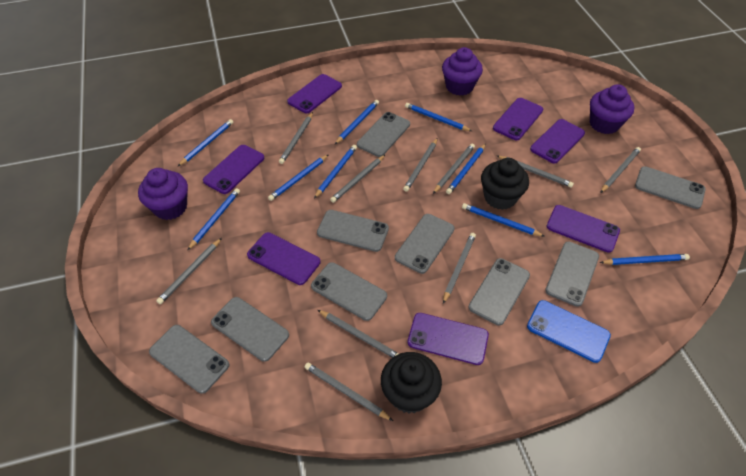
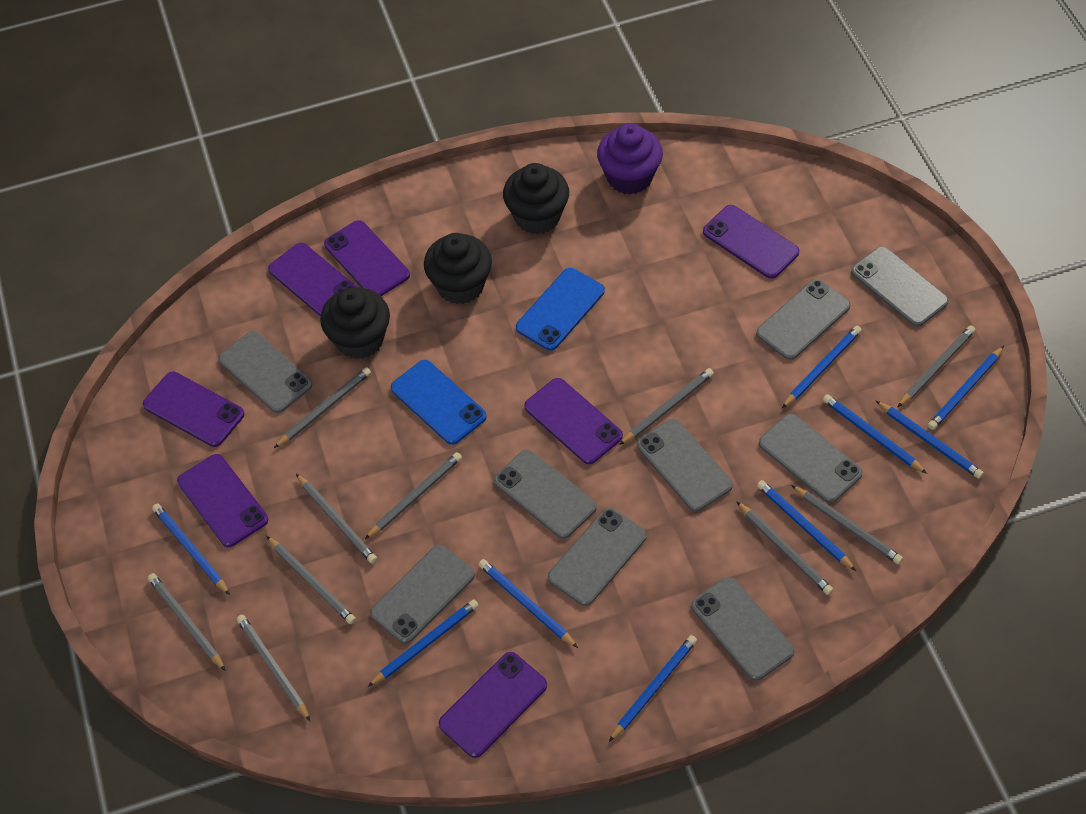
black cupcake: 2 -> 3
blue phone: 1 -> 2
purple cupcake: 3 -> 1

